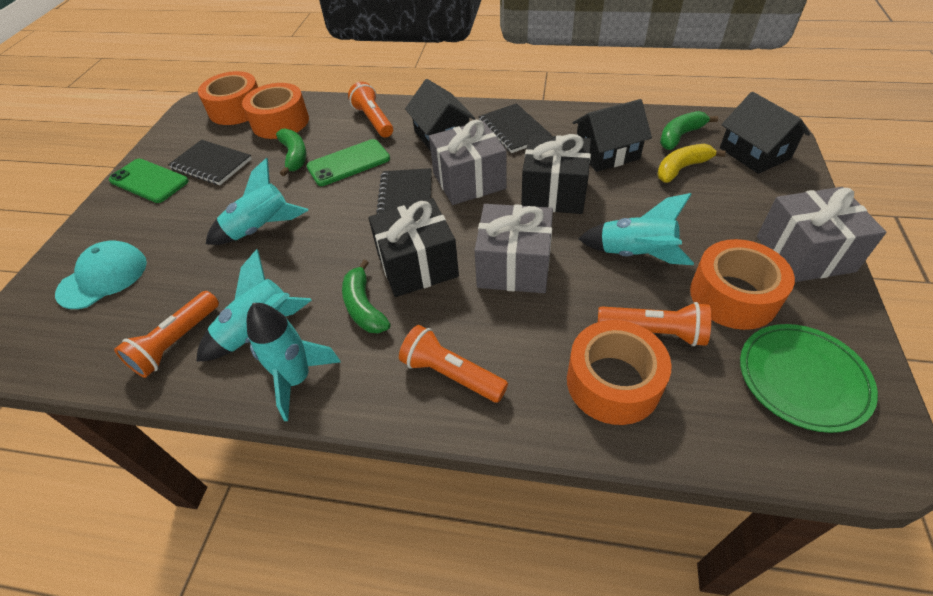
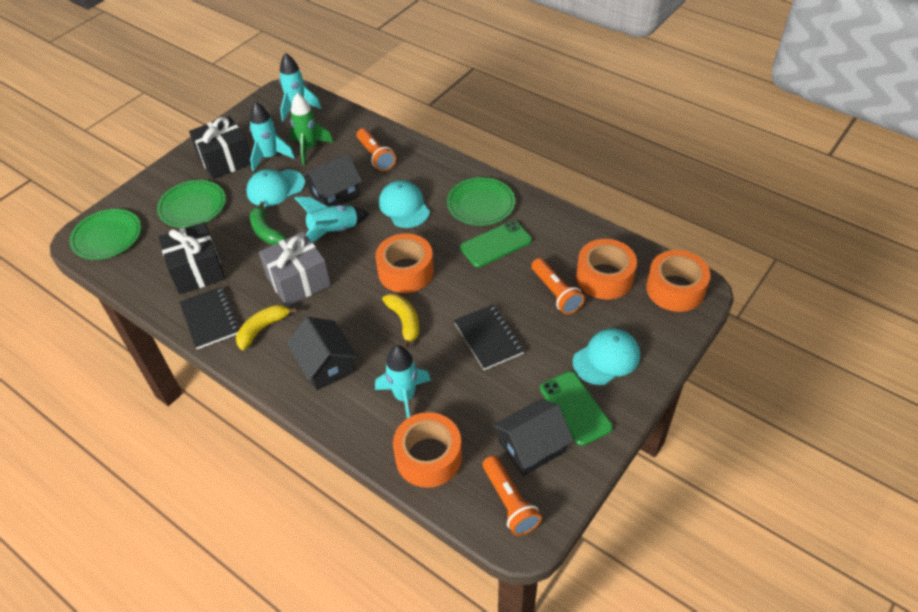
black notebook: 3 -> 2
green banana: 3 -> 1
green plate: 1 -> 3
green rocket: 0 -> 1
grey gift: 3 -> 1
orange flashlight: 4 -> 3
turquoise cap: 1 -> 3
yellow banana: 1 -> 2

